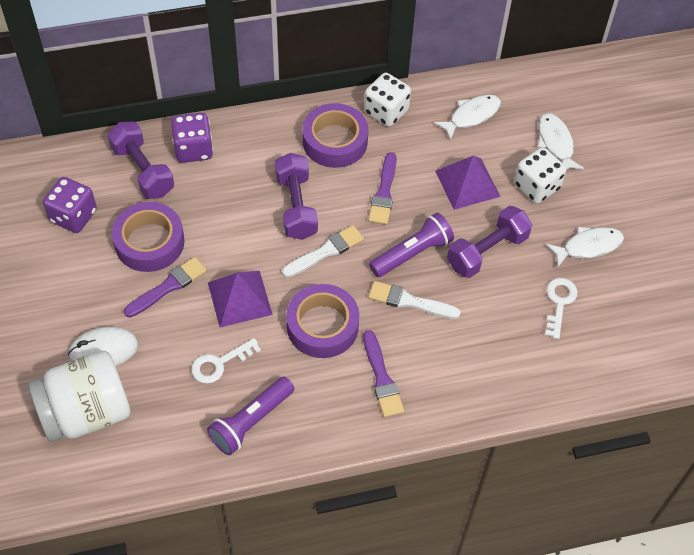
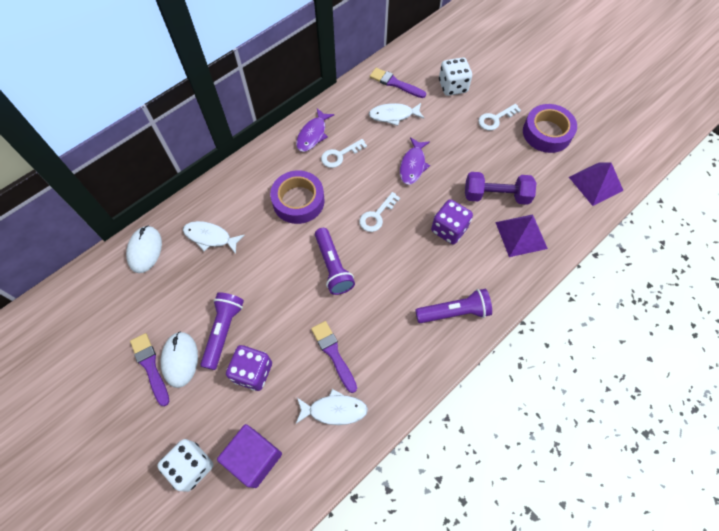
purple cube: 0 -> 1
purple dumbbell: 3 -> 1
purple fish: 0 -> 2
purple flashlight: 2 -> 3
purple tape: 3 -> 2
white brush: 2 -> 0
white jar: 1 -> 0
white key: 2 -> 3
white mouse: 1 -> 2

